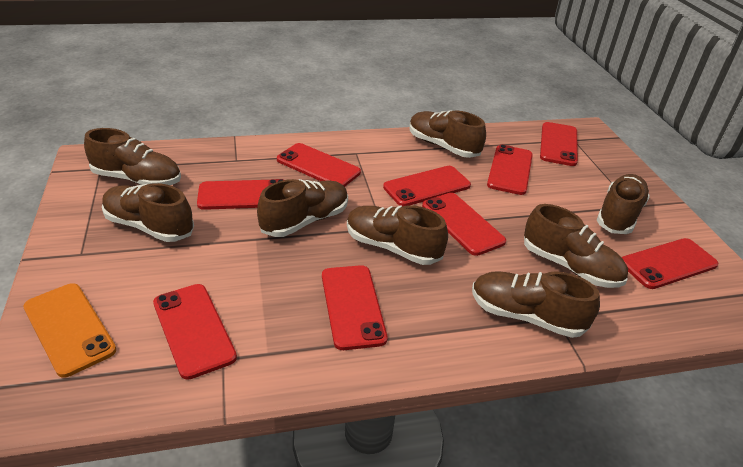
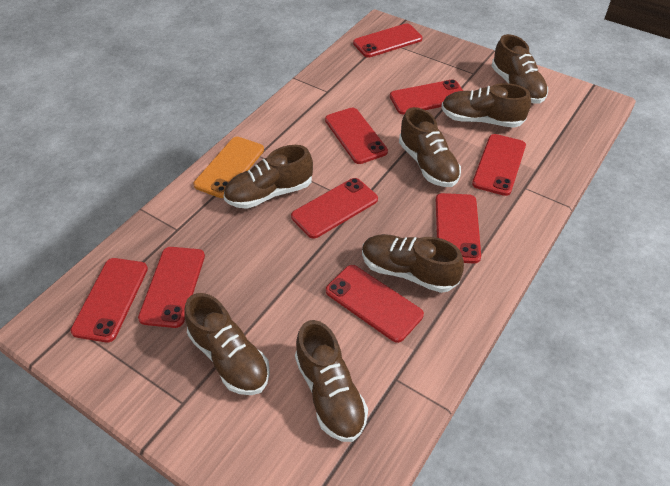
brown shoe: 8 -> 7

